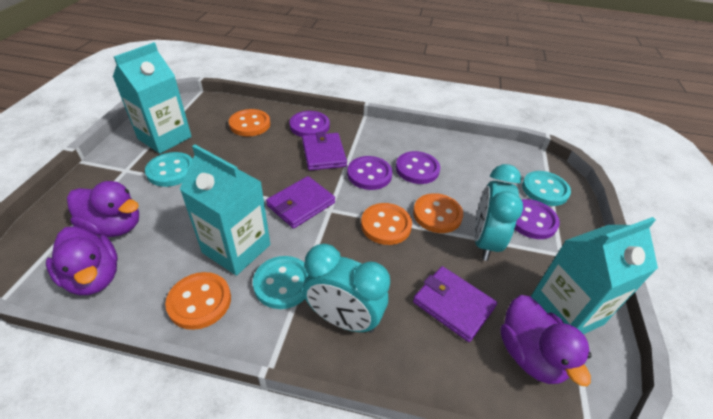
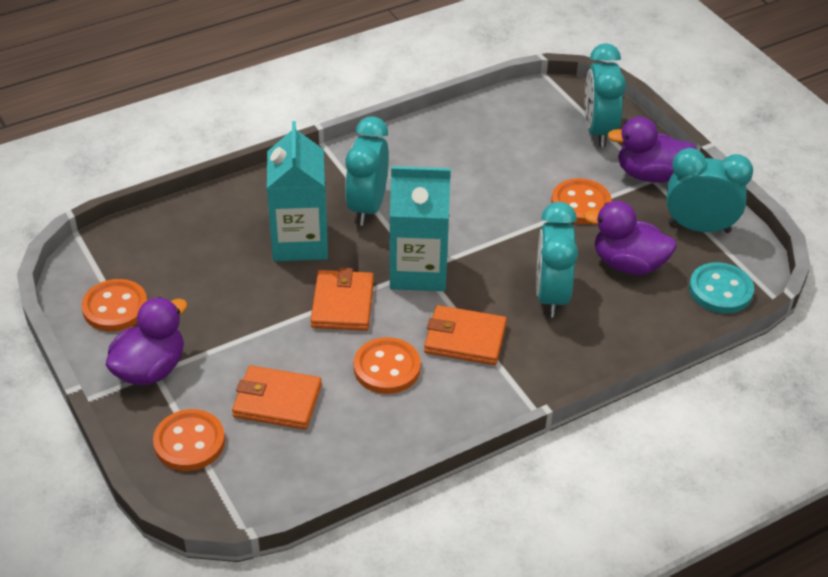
orange wallet: 0 -> 3
purple button: 4 -> 0
purple wallet: 3 -> 0
turquoise button: 3 -> 1
turquoise carton: 3 -> 2
turquoise clock: 2 -> 4

